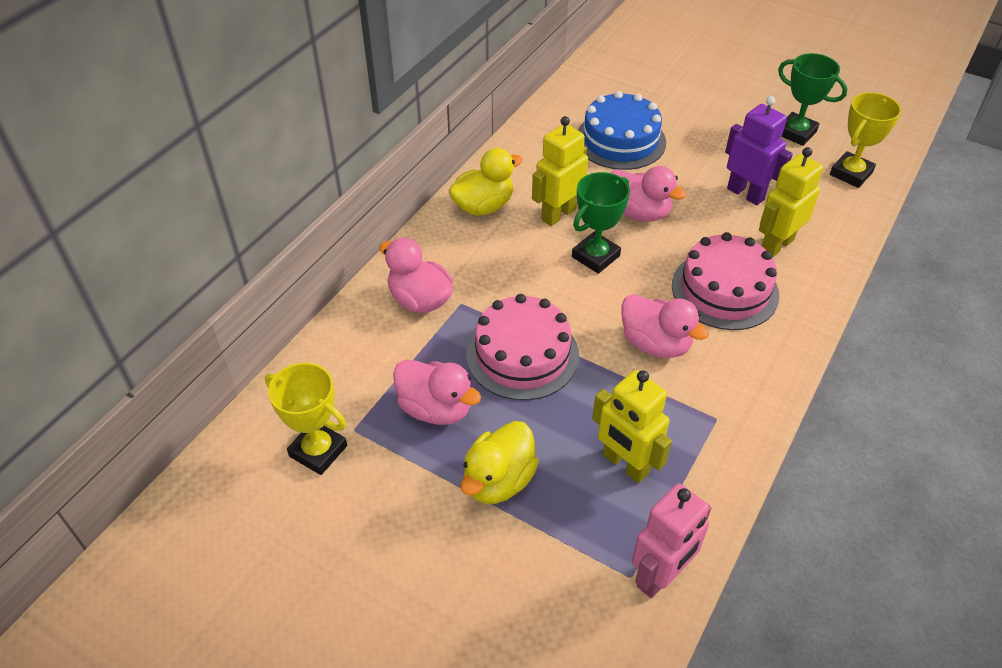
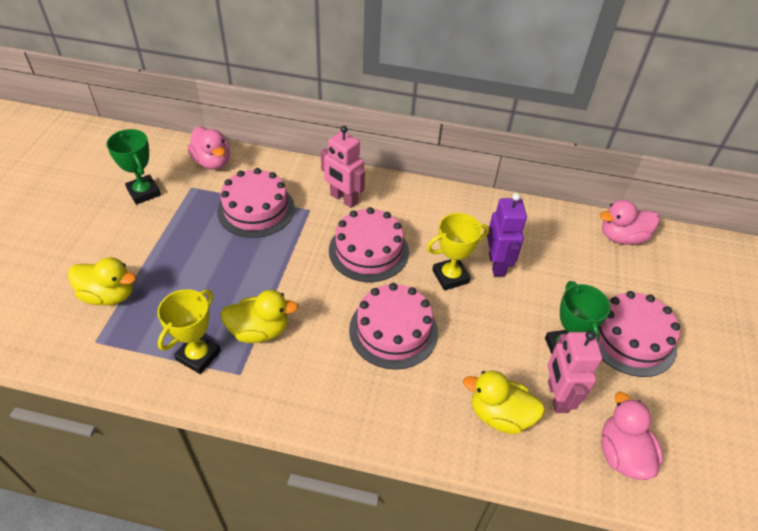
blue cake: 1 -> 0
pink cake: 2 -> 4
pink duck: 4 -> 3
pink robot: 1 -> 2
yellow duck: 2 -> 3
yellow robot: 3 -> 0

